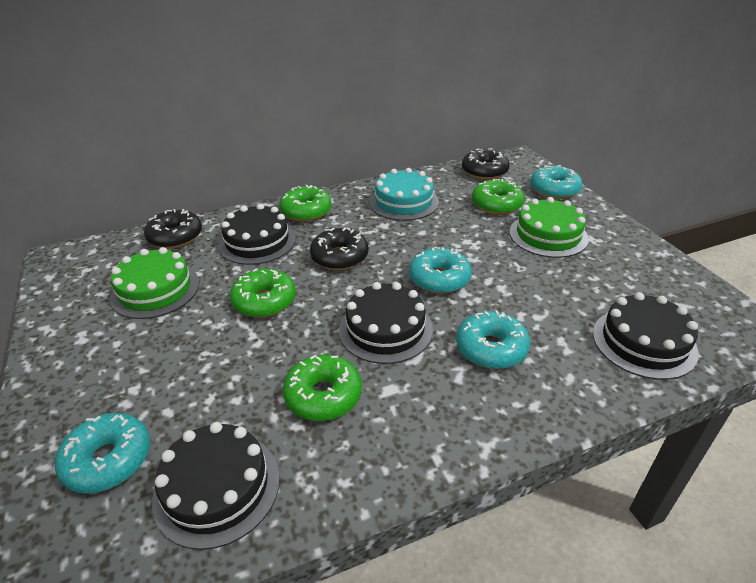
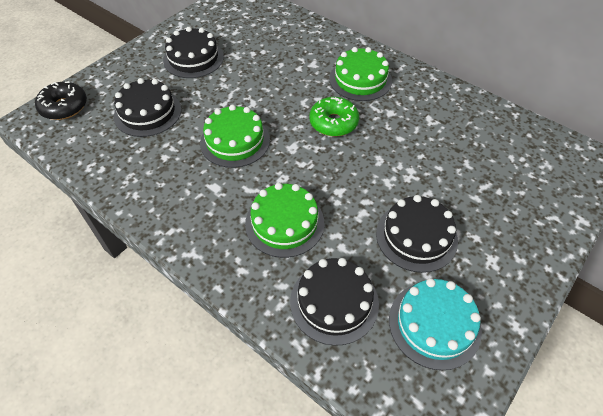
black donut: 3 -> 1
green cake: 2 -> 3
green donut: 4 -> 1
turquoise donut: 4 -> 0

